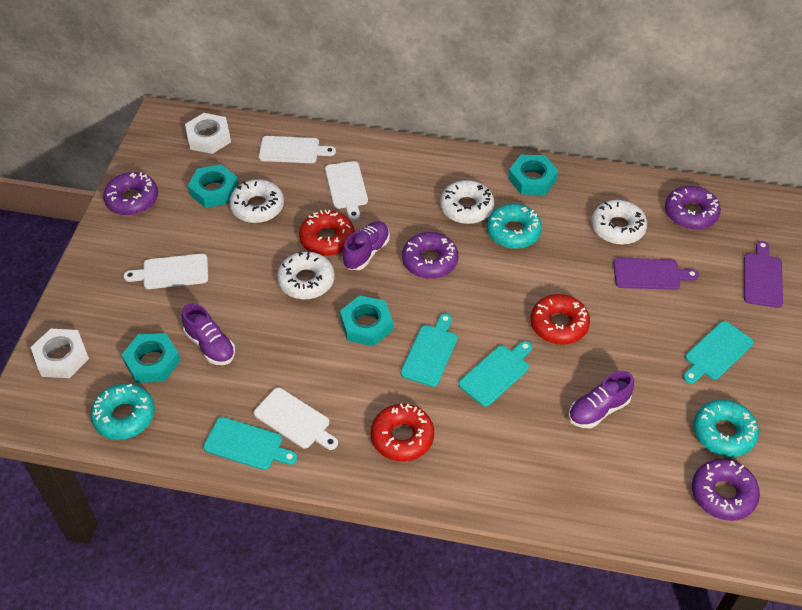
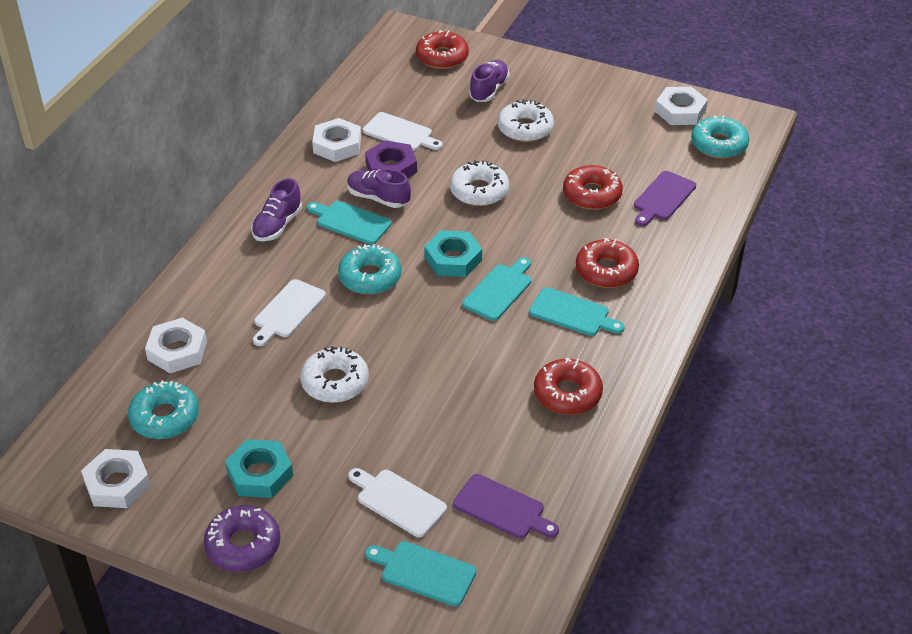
purple donut: 4 -> 1
purple nut: 0 -> 1
red donut: 3 -> 4
turquoise nut: 4 -> 2
white cutting board: 4 -> 3
white donut: 4 -> 3
white nut: 2 -> 4

